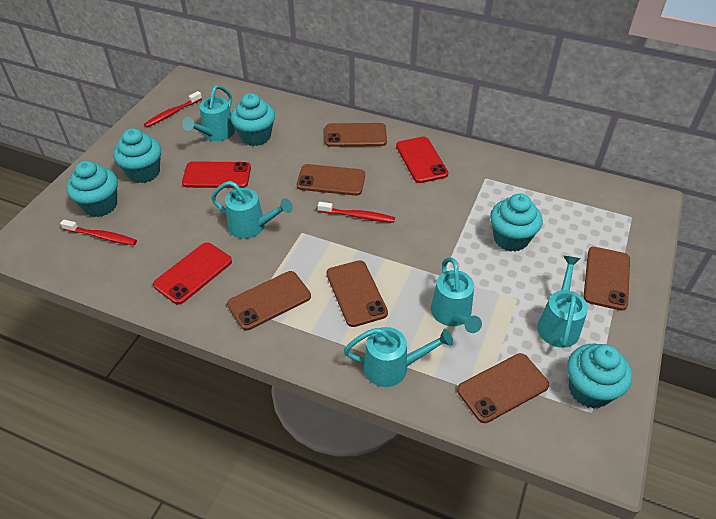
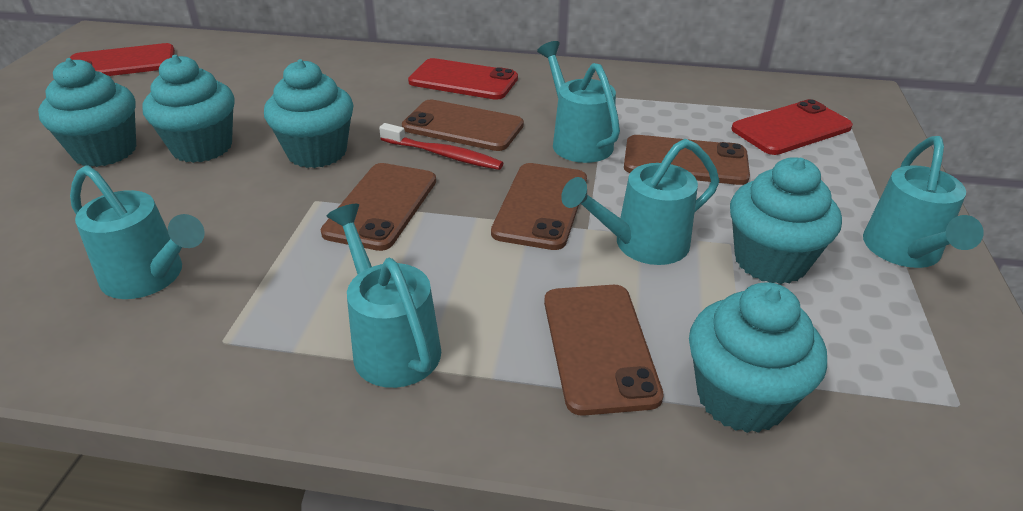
brown phone: 6 -> 5
red toothbrush: 3 -> 1

